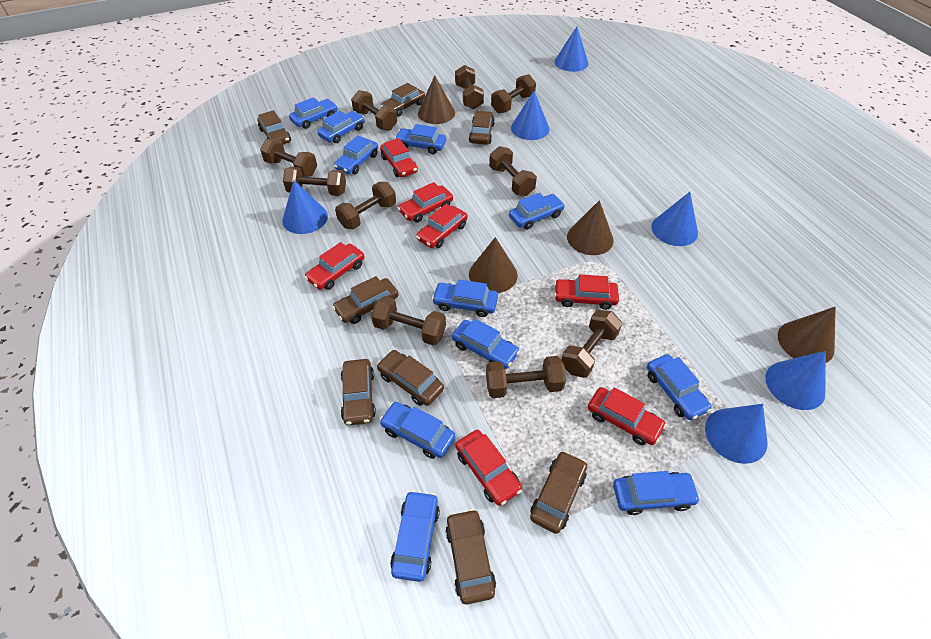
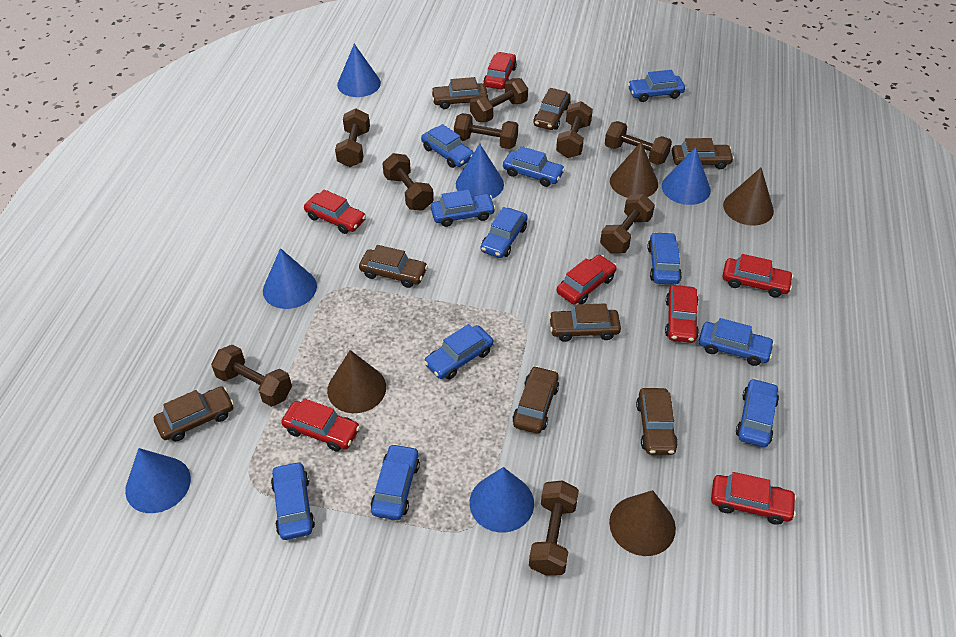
brown dumbbell: 10 -> 9

